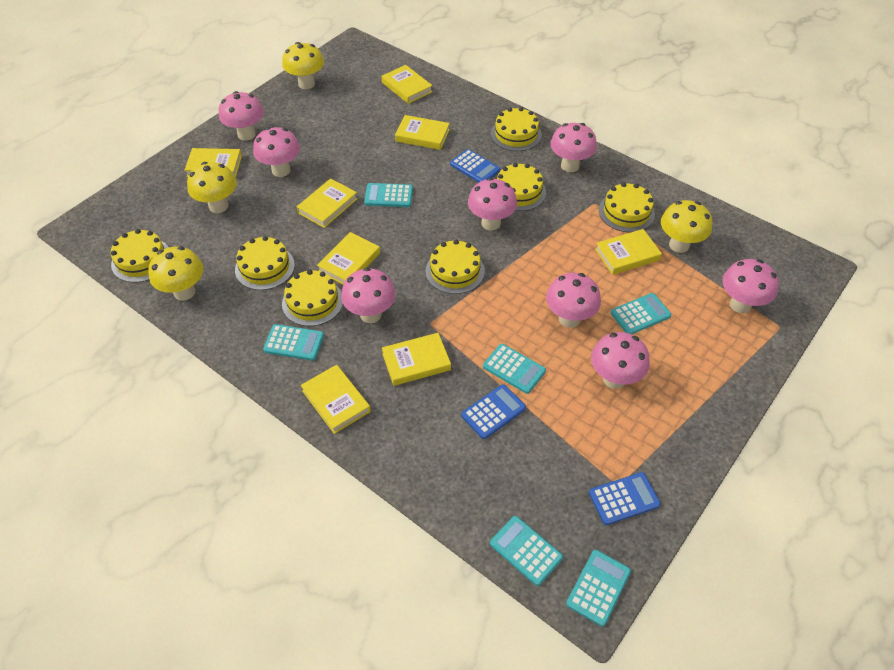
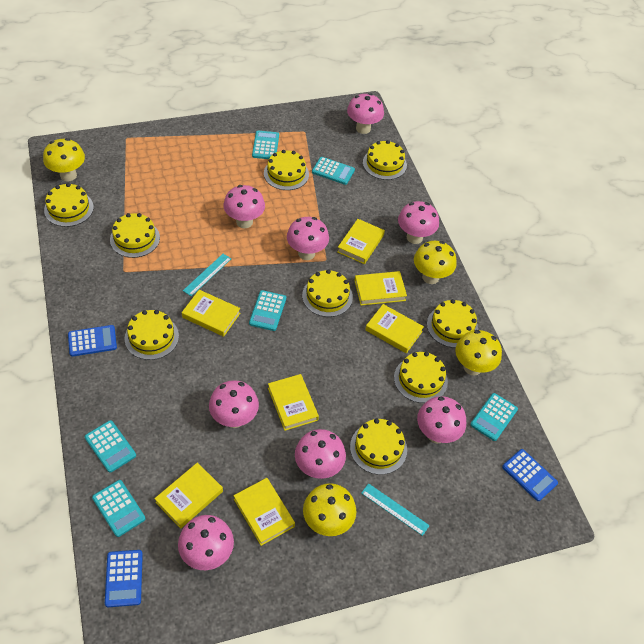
turquoise ruler: 0 -> 2
yellow book: 8 -> 7
yellow cake: 7 -> 9

